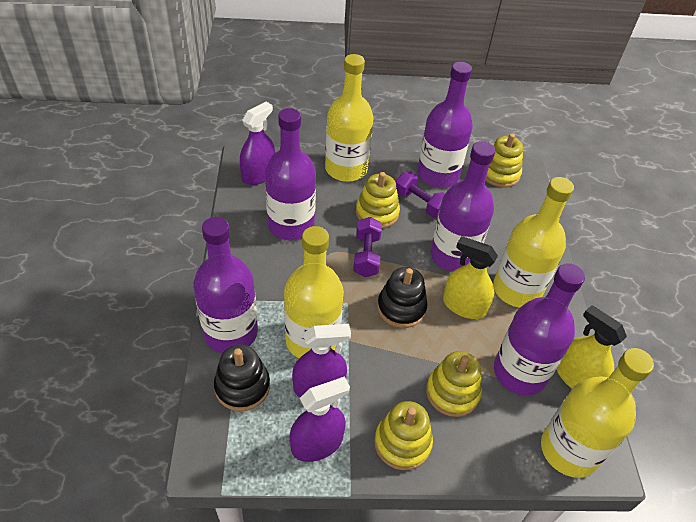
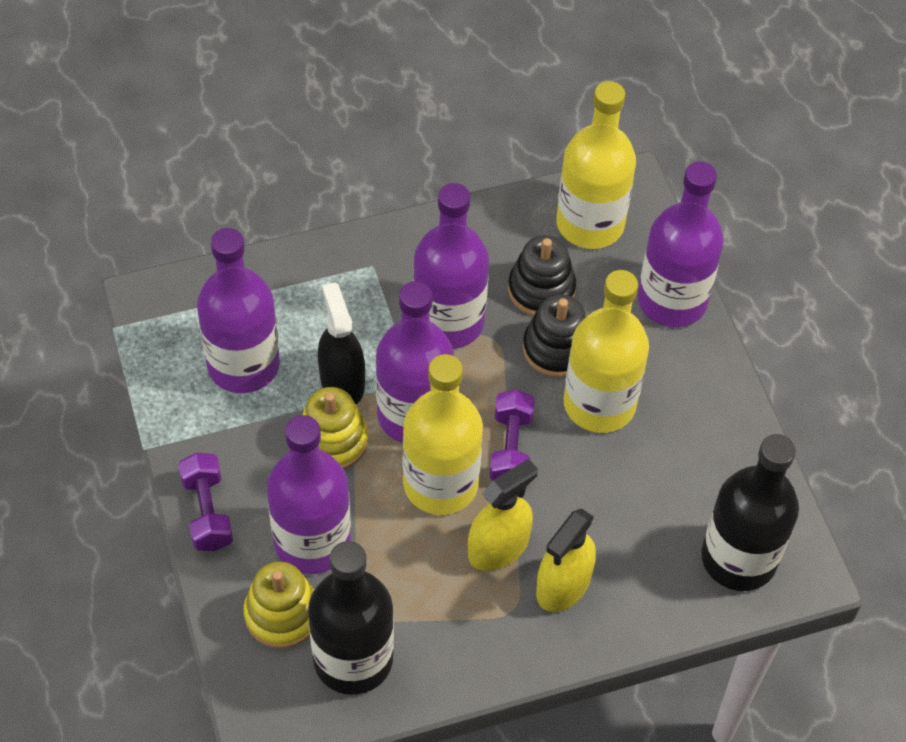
black bottle: 0 -> 2
black spray bottle: 0 -> 1
purple spray bottle: 3 -> 0
yellow bottle: 4 -> 3
yellow stacking toy: 4 -> 2

